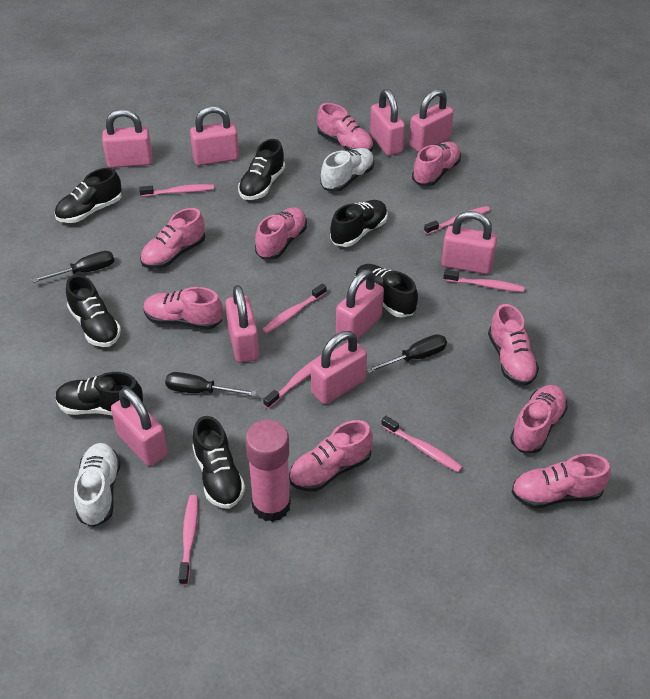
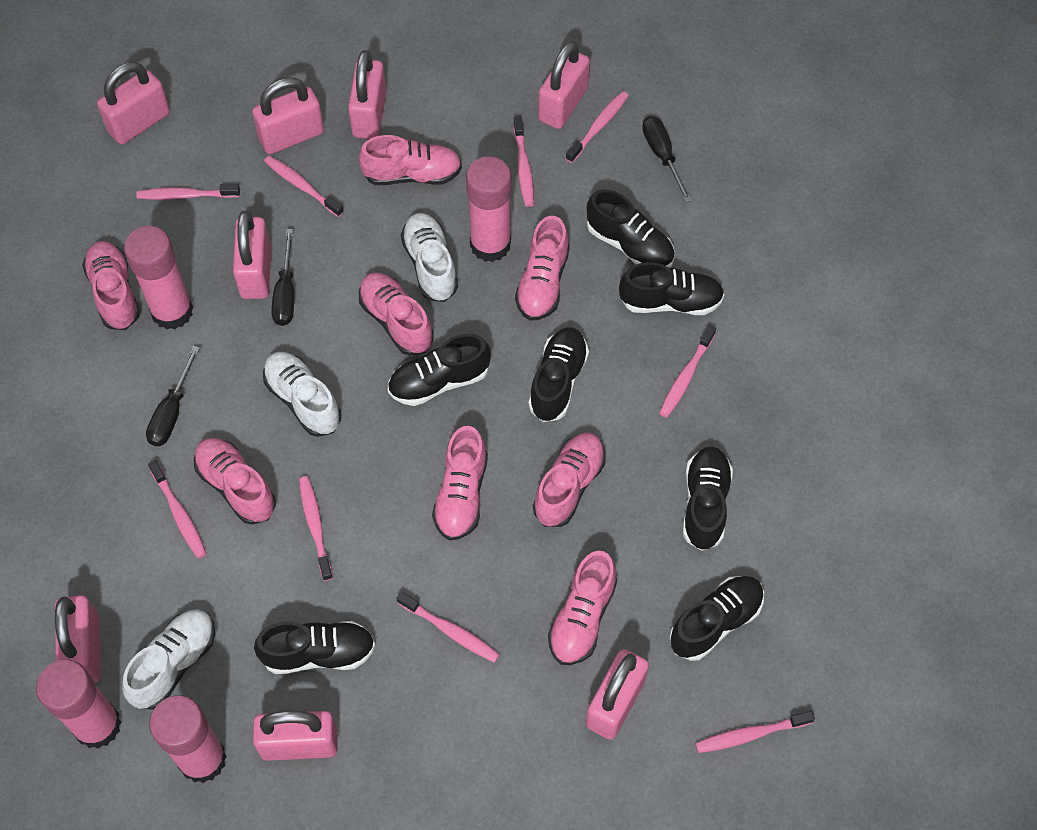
pink glue stick: 1 -> 4
pink padlock: 9 -> 8
pink shoe: 9 -> 8
pink toothbrush: 7 -> 9
white shoe: 2 -> 3

